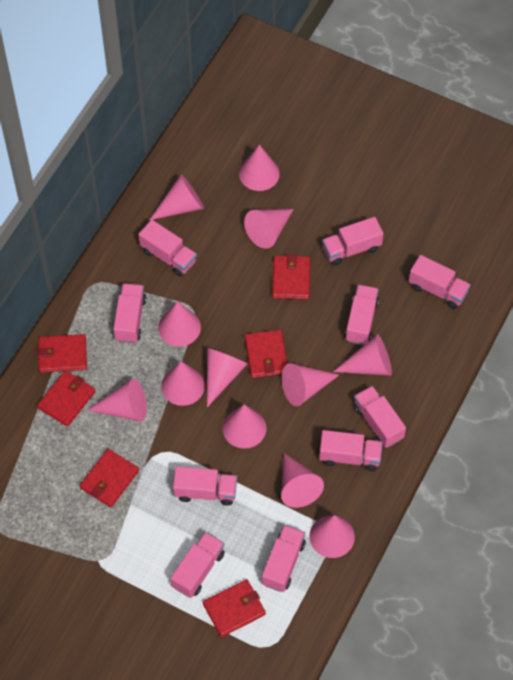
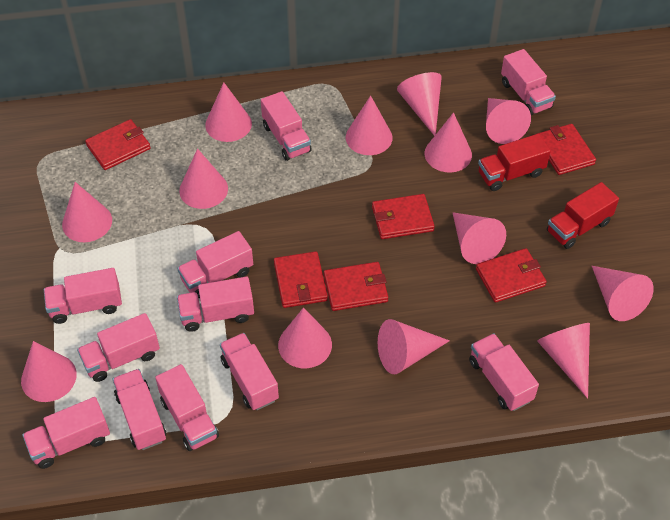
pink cone: 12 -> 13
pink truck: 10 -> 11
red truck: 0 -> 2

